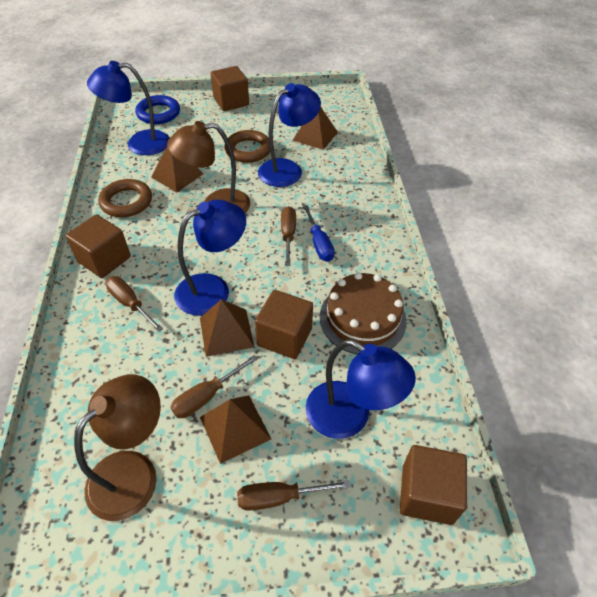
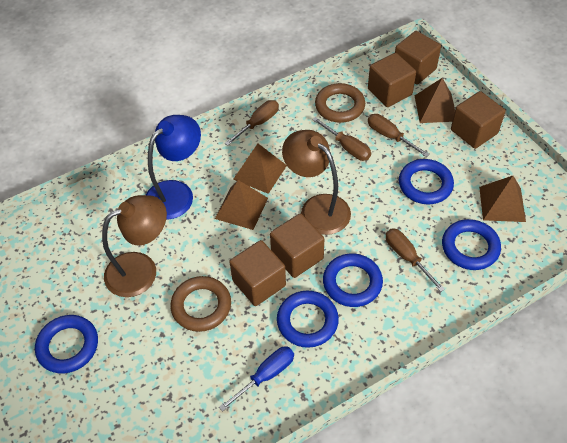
blue lamp: 4 -> 1
blue ring: 1 -> 5
brown cake: 1 -> 0
brown cube: 4 -> 5

